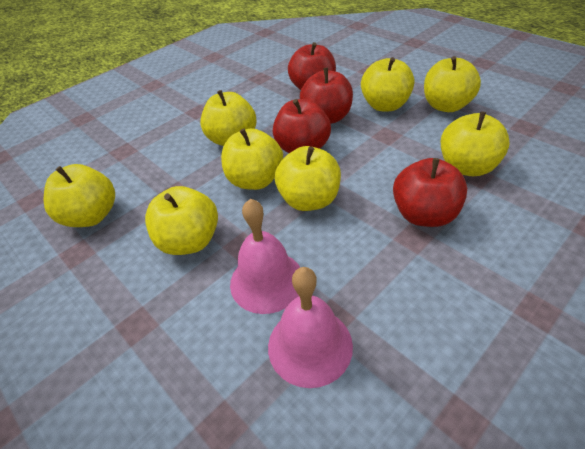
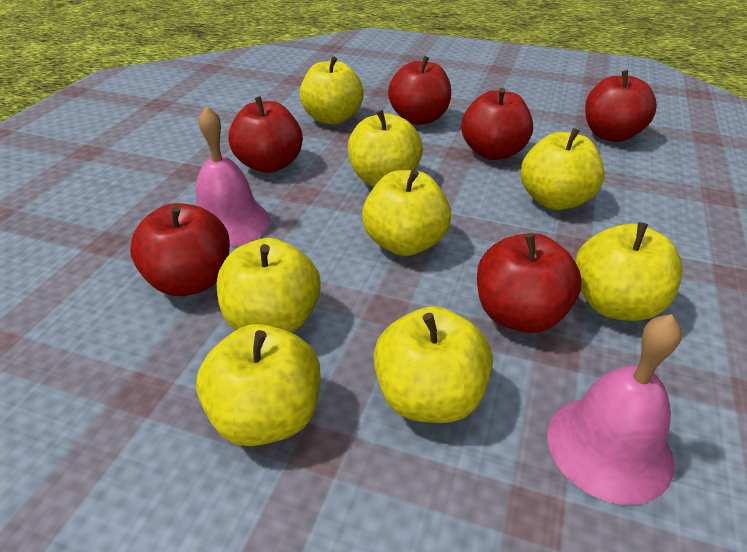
red apple: 4 -> 6

